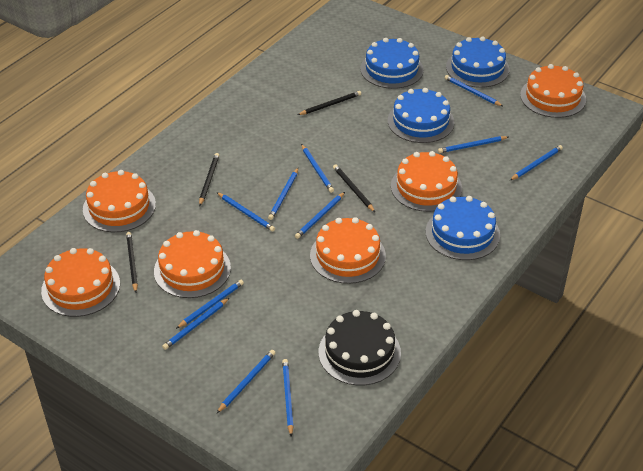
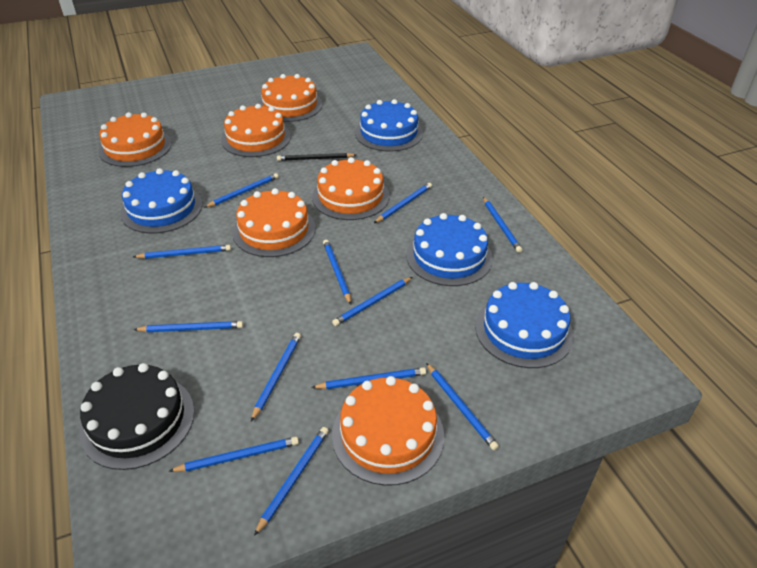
black pencil: 4 -> 1
blue pencil: 11 -> 12

